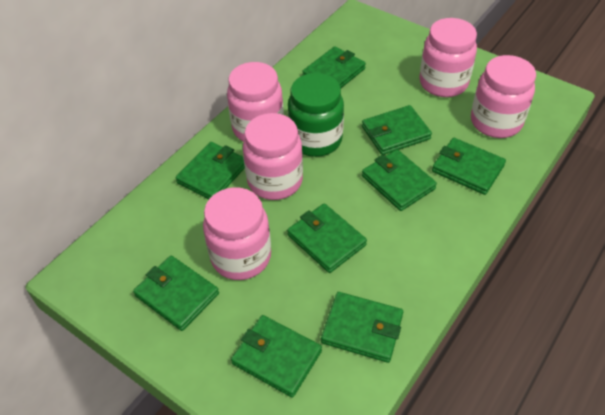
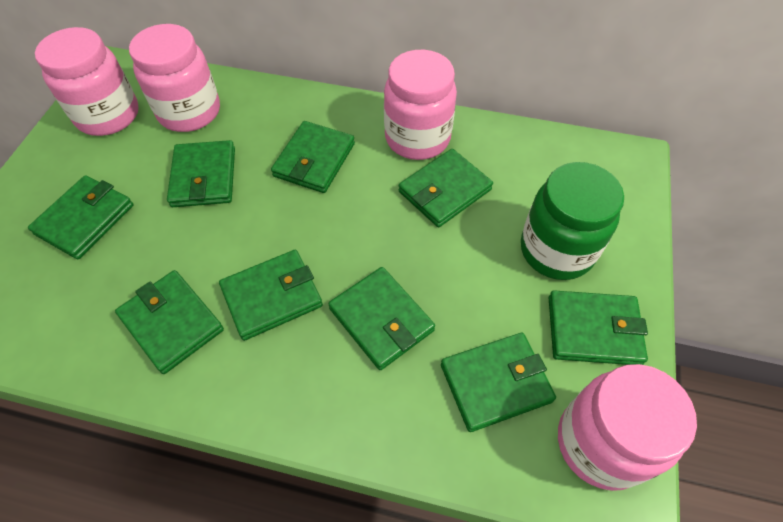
pink jar: 5 -> 4

